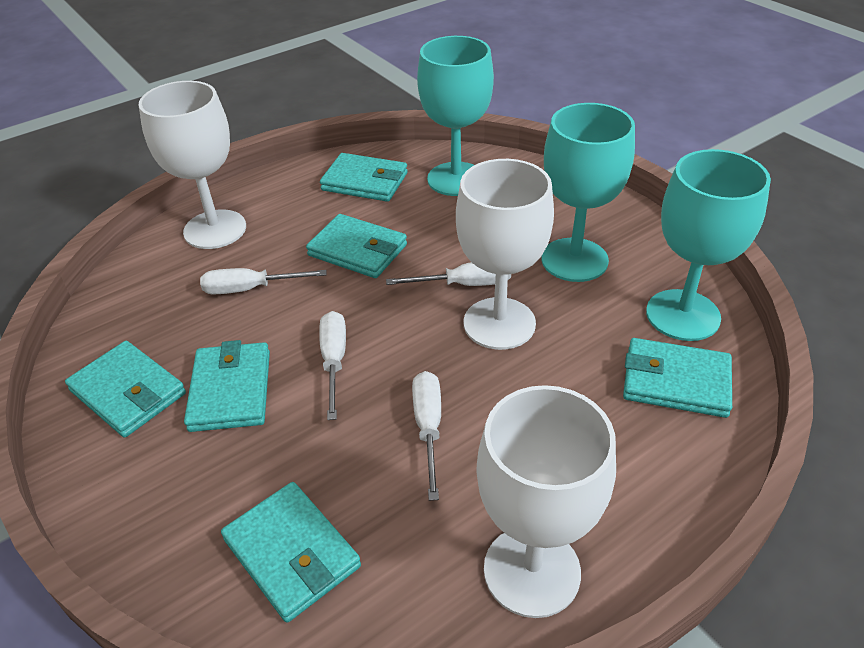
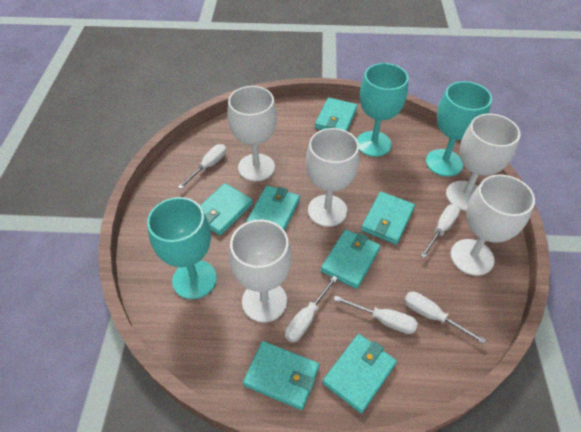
turquoise wallet: 6 -> 7
white goblet: 3 -> 5
white screwdriver: 4 -> 5

